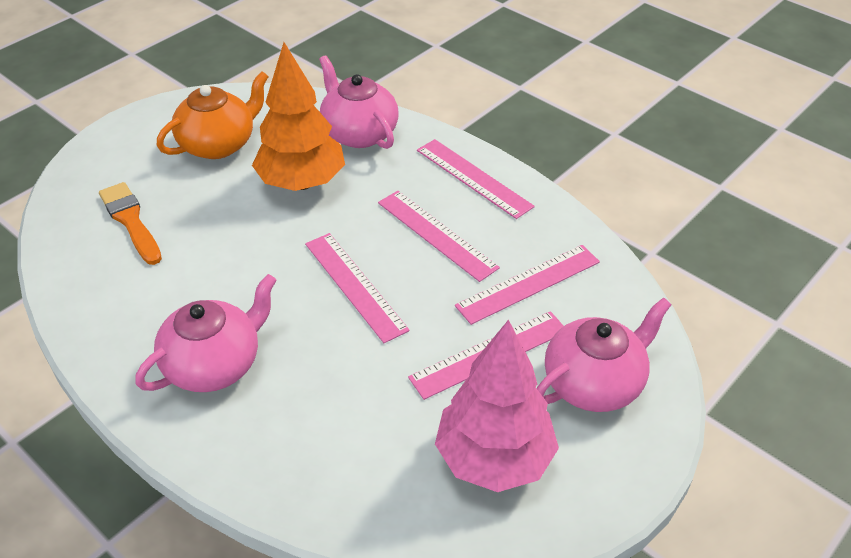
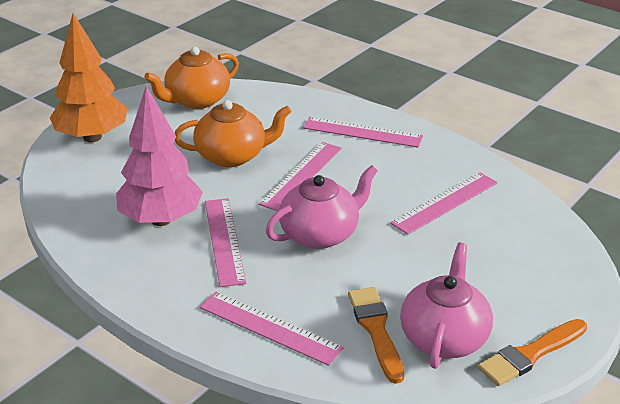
orange brush: 1 -> 2
orange teapot: 1 -> 2
pink teapot: 3 -> 2

